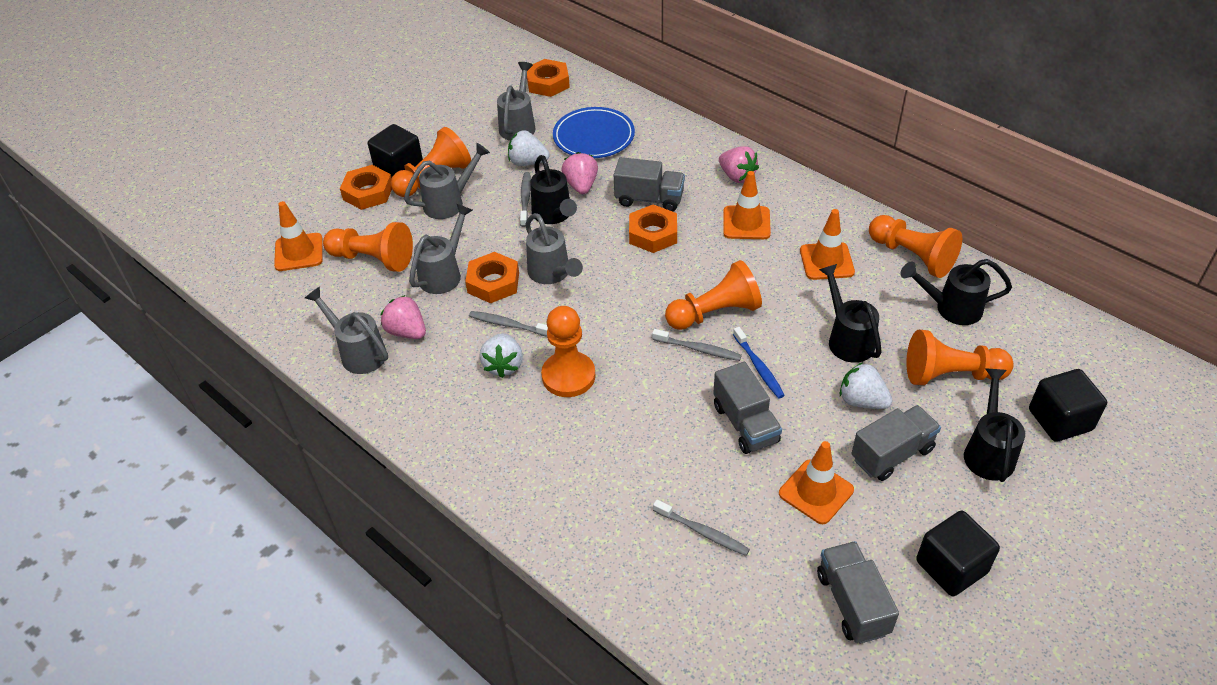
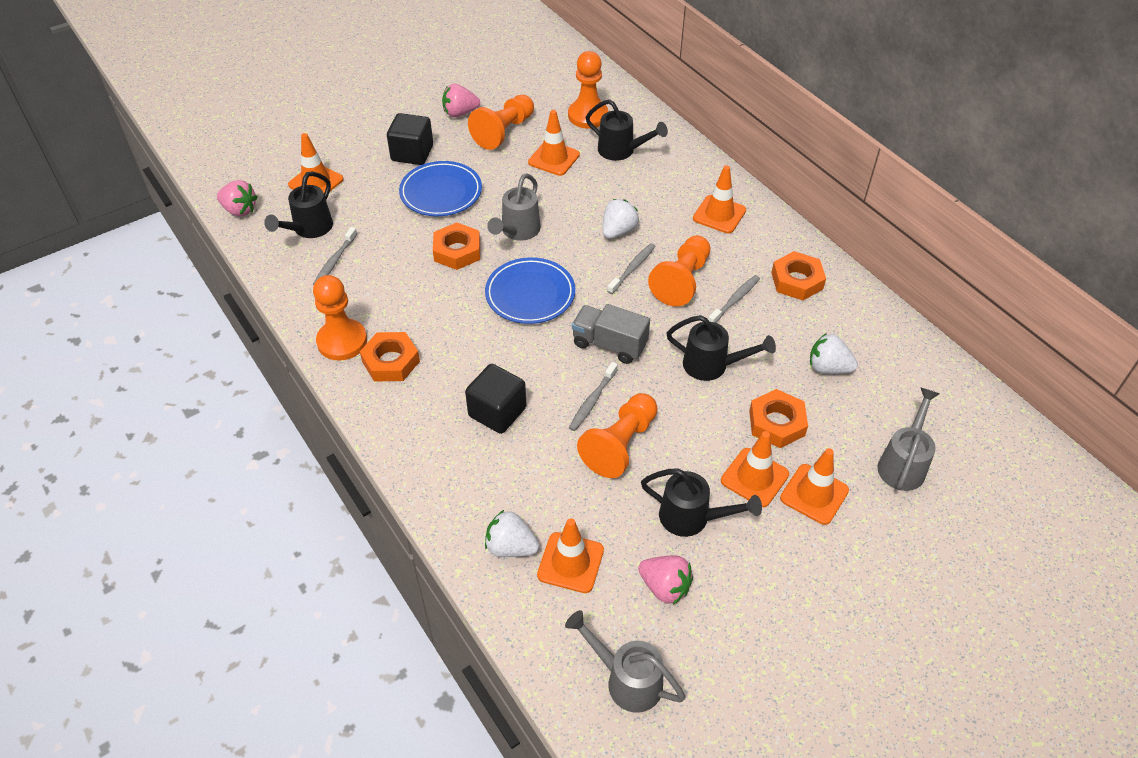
black cube: 3 -> 2
blue plate: 1 -> 2
blue toothbrush: 1 -> 0
grey truck: 4 -> 1
grey watering can: 5 -> 3
orange pawn: 6 -> 5
orange traffic cone: 4 -> 6

